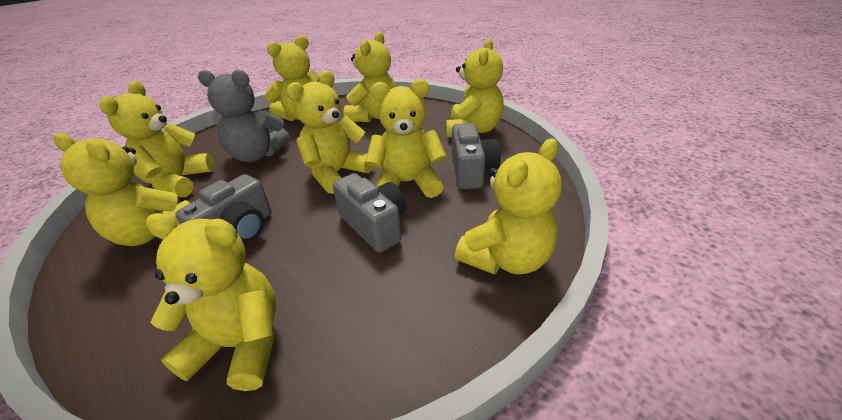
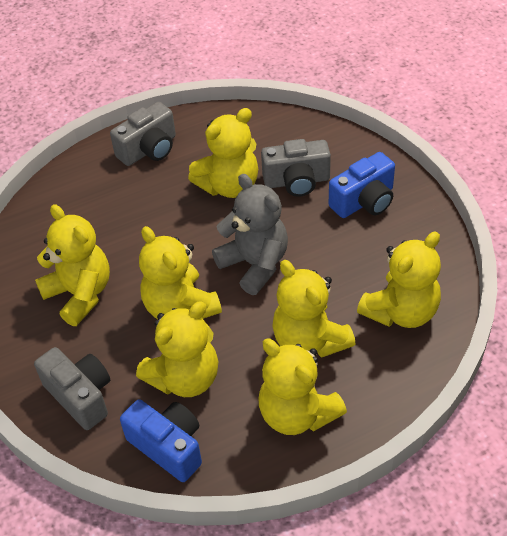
blue camera: 0 -> 2
yellow teddy bear: 9 -> 7

